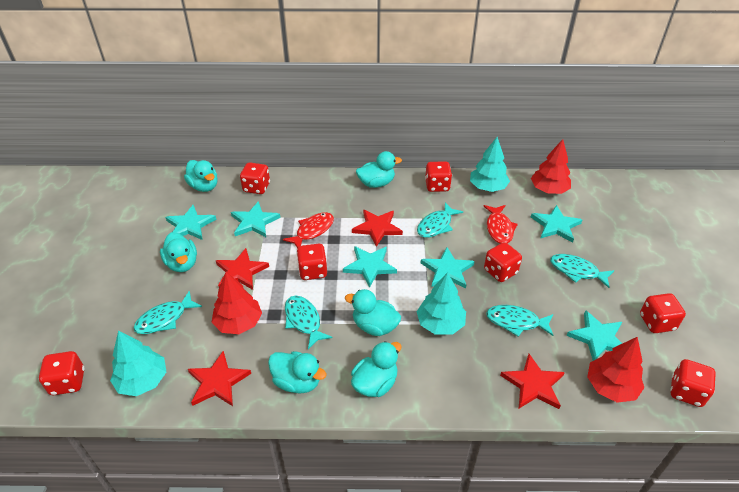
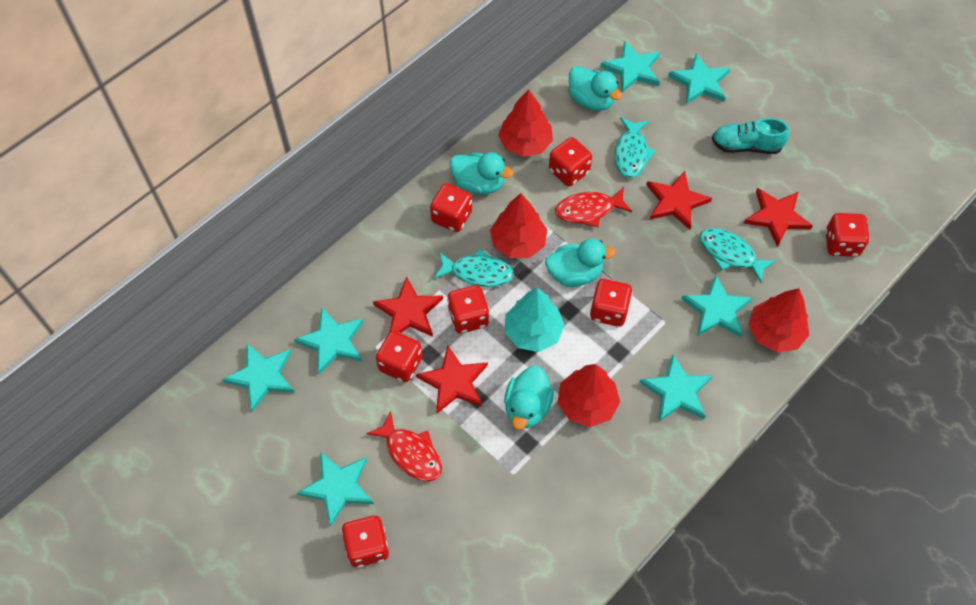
red tree: 3 -> 4
turquoise duck: 6 -> 4
turquoise fish: 5 -> 3
turquoise shoe: 0 -> 1
turquoise star: 6 -> 7
turquoise tree: 3 -> 1

